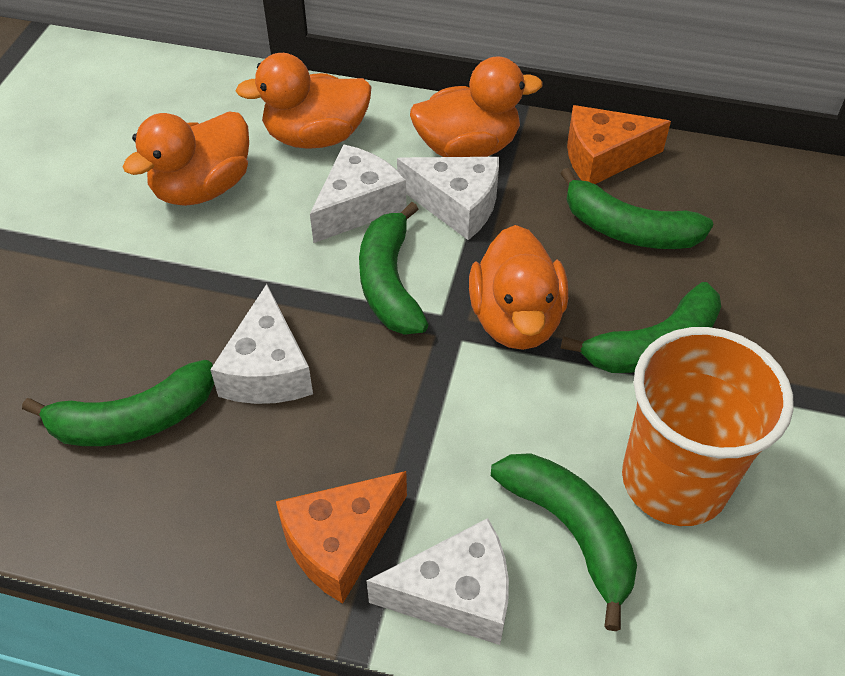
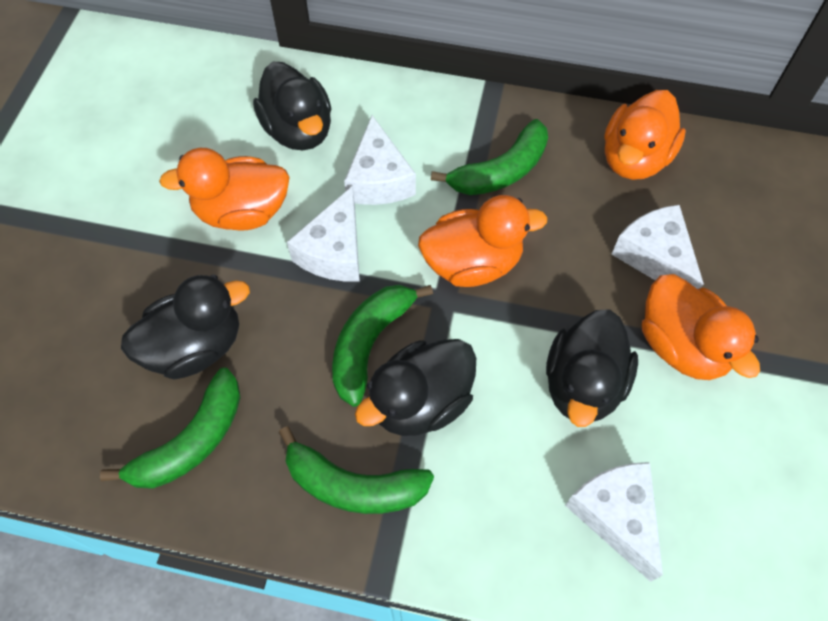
black duck: 0 -> 4
green banana: 5 -> 4
orange cheese: 2 -> 0
orange cup: 1 -> 0

